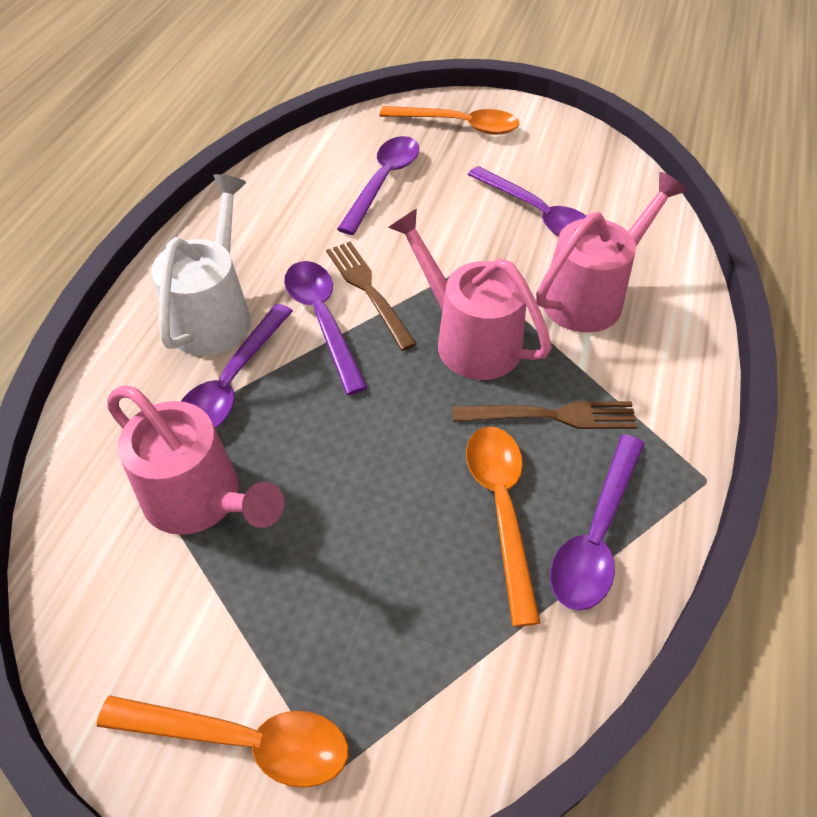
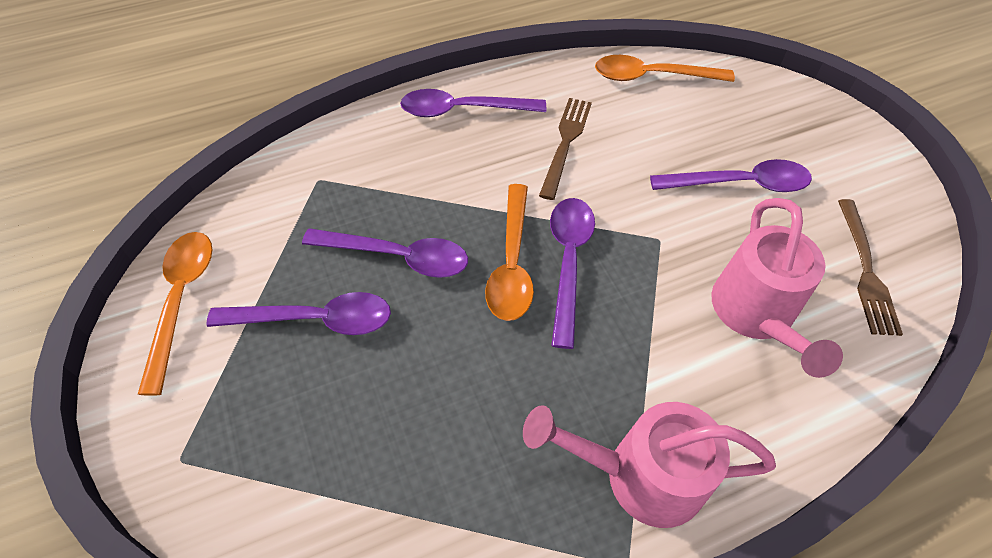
pink watering can: 3 -> 2
white watering can: 1 -> 0

